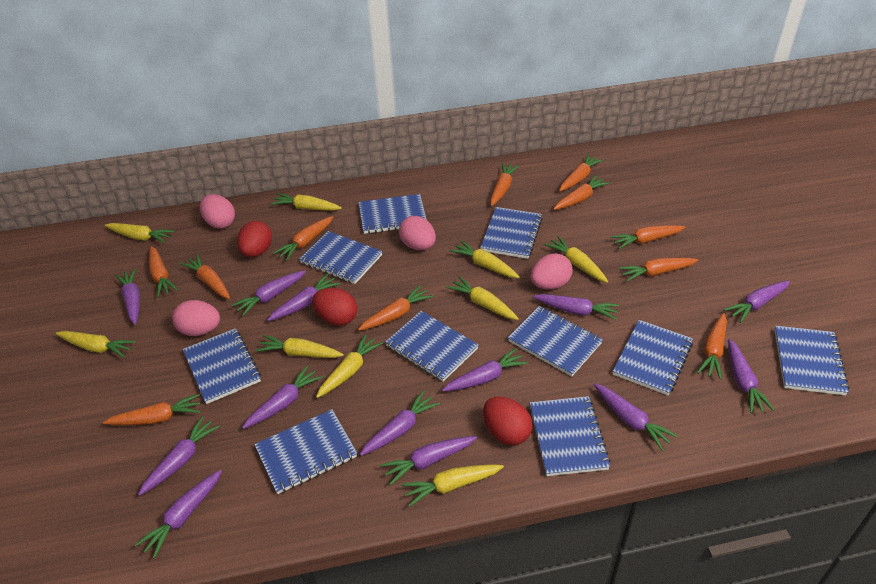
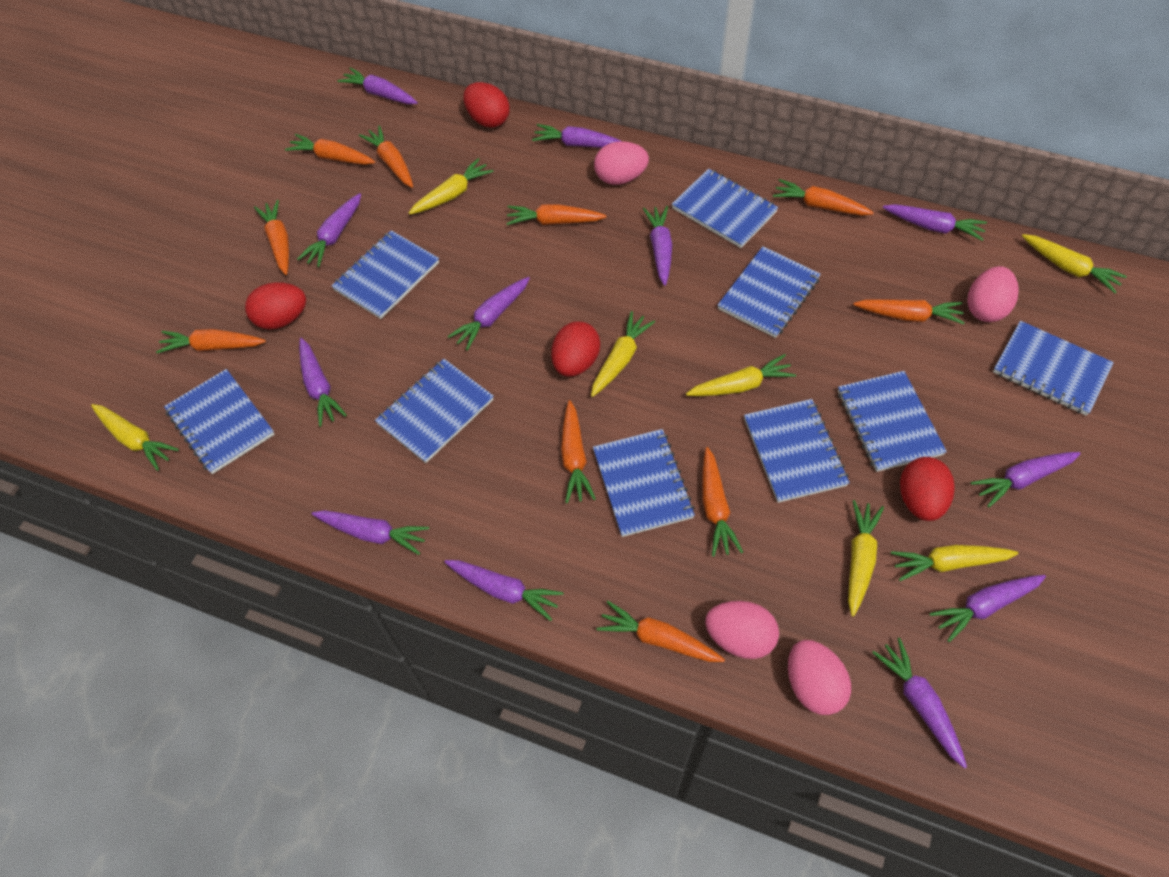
blue notebook: 10 -> 9
orange carrot: 11 -> 10
purple carrot: 13 -> 12
red egg: 3 -> 4
yellow carrot: 9 -> 7

